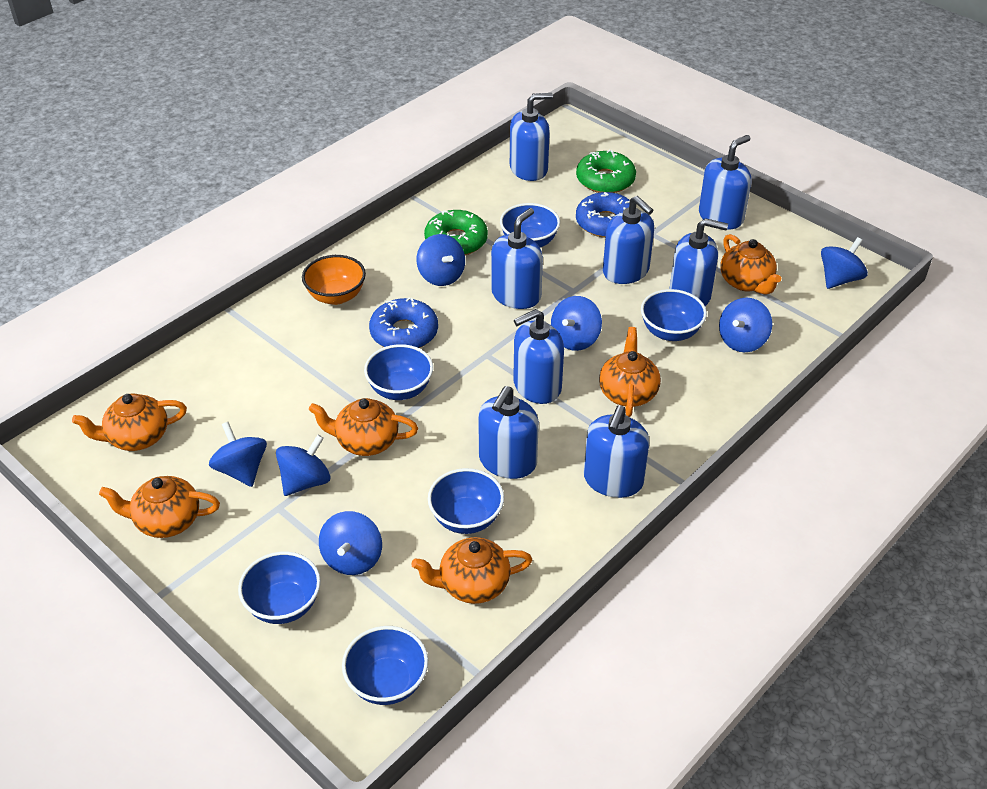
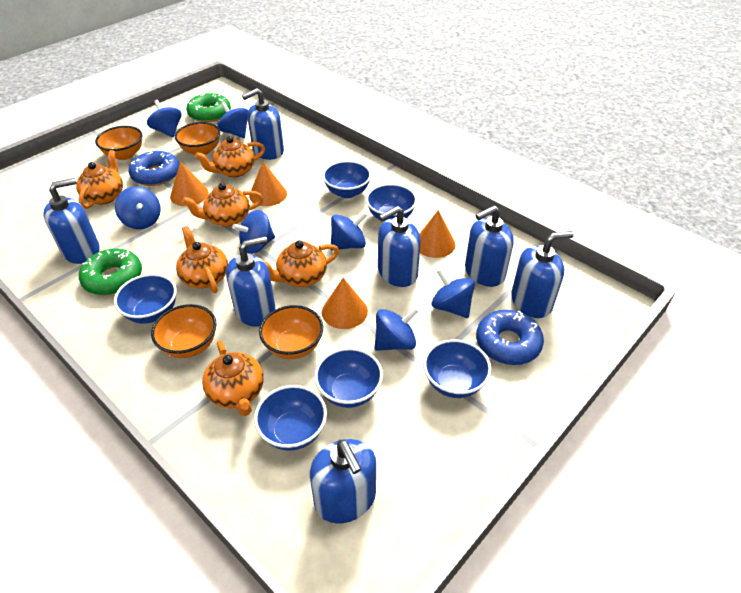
blue soap dispenser: 8 -> 7
orange bowl: 1 -> 4
orange cone: 0 -> 4

